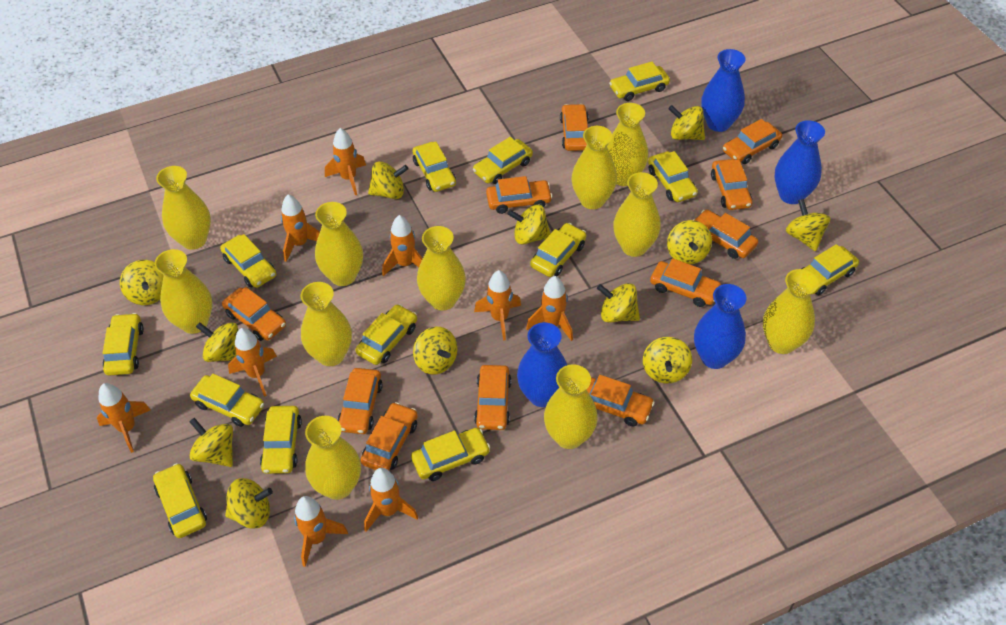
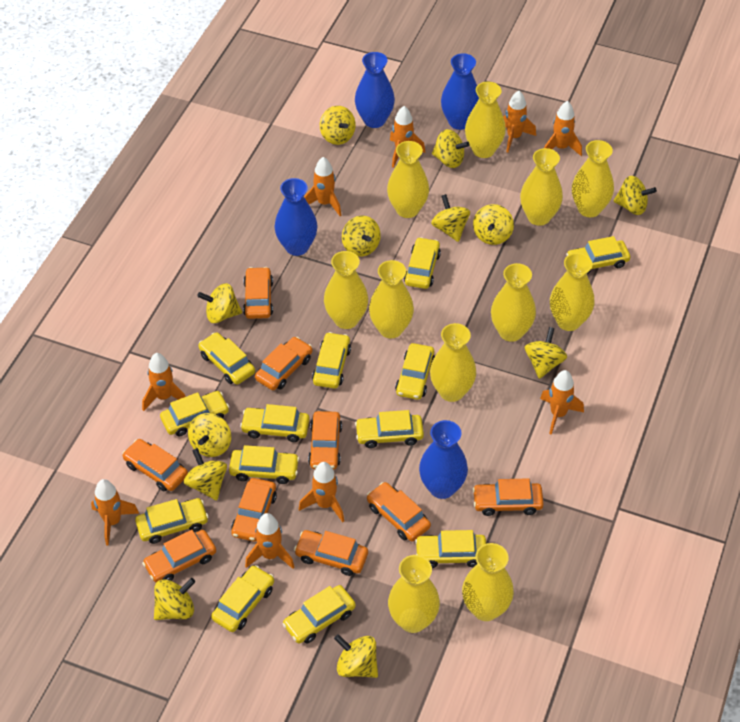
orange car: 11 -> 9

